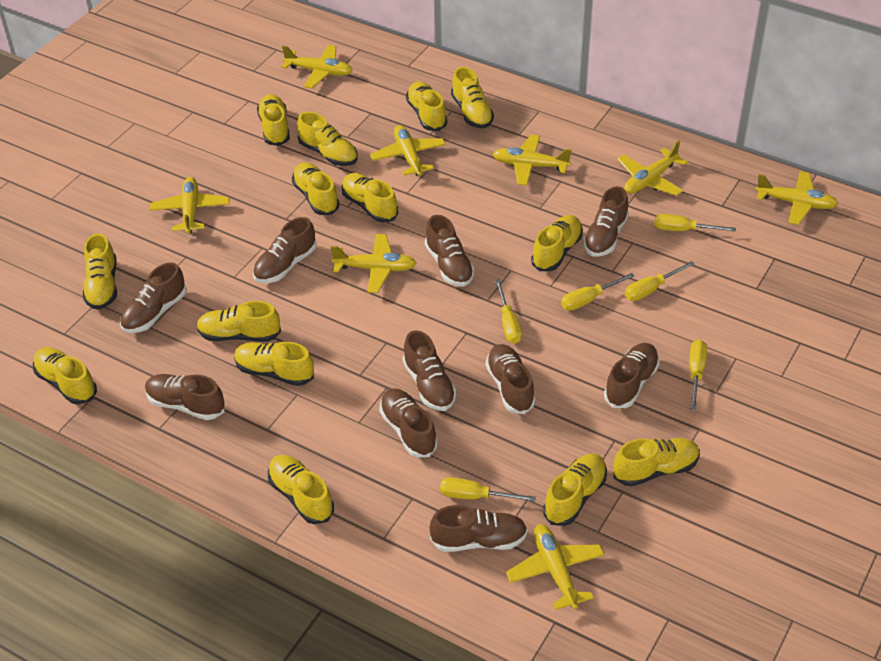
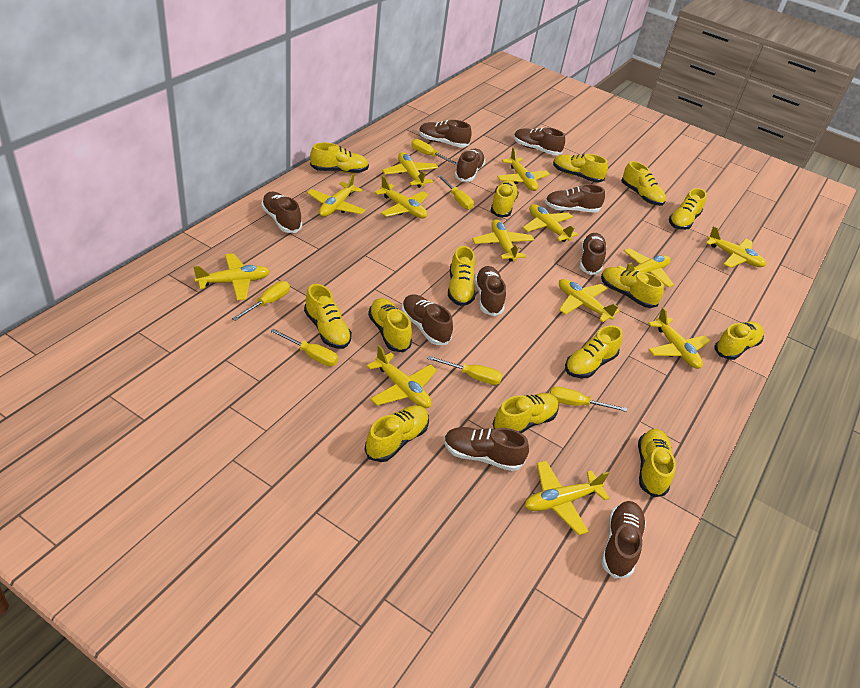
yellow plane: 8 -> 13

